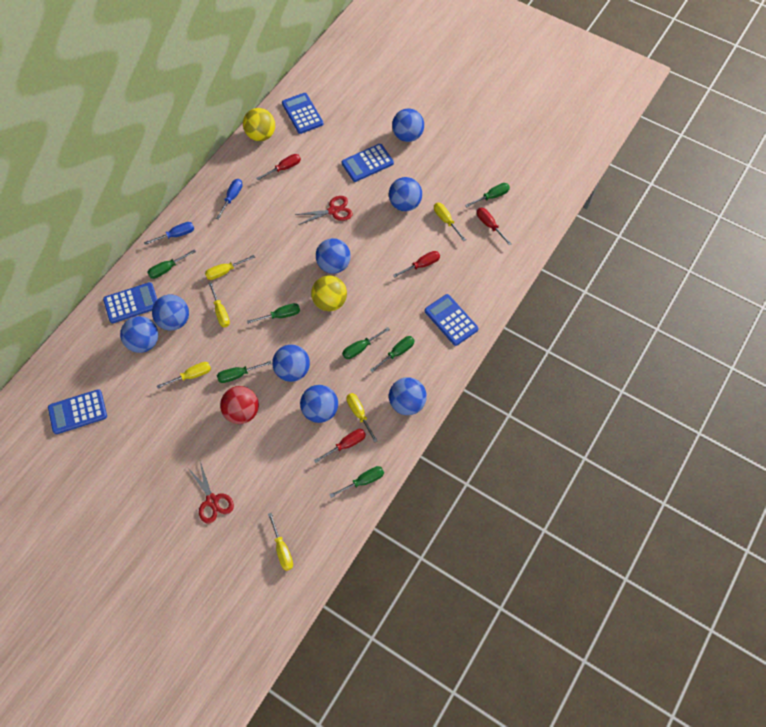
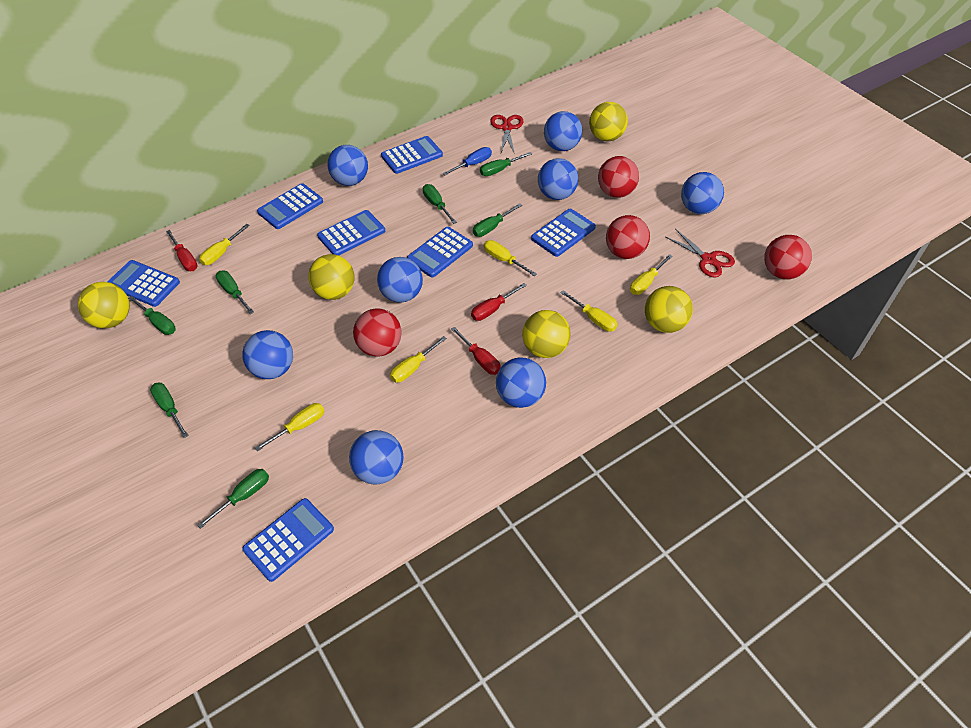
blue calculator: 5 -> 7
blue screwdriver: 2 -> 1
red ball: 1 -> 4
red screwdriver: 4 -> 3
yellow ball: 2 -> 5

